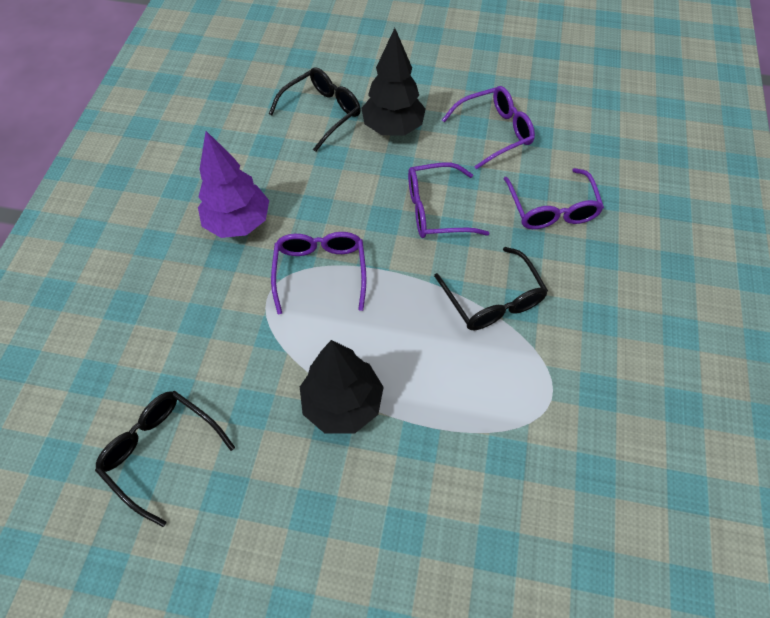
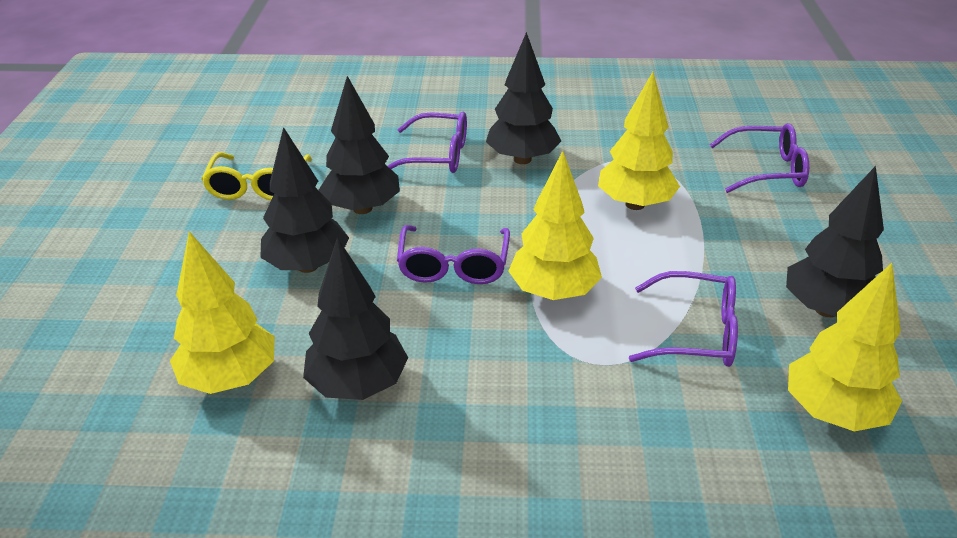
black glasses: 3 -> 0
black tree: 2 -> 5
purple tree: 1 -> 0
yellow glasses: 0 -> 1
yellow tree: 0 -> 4

